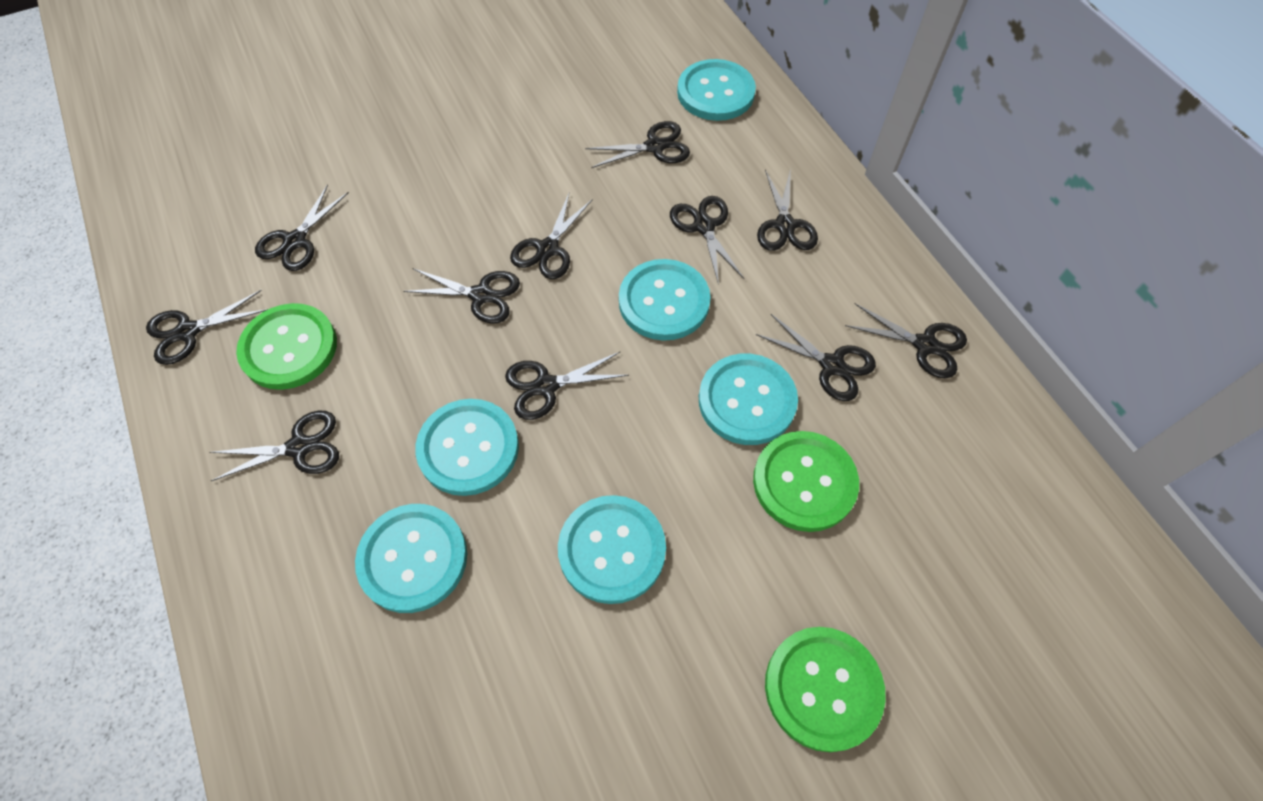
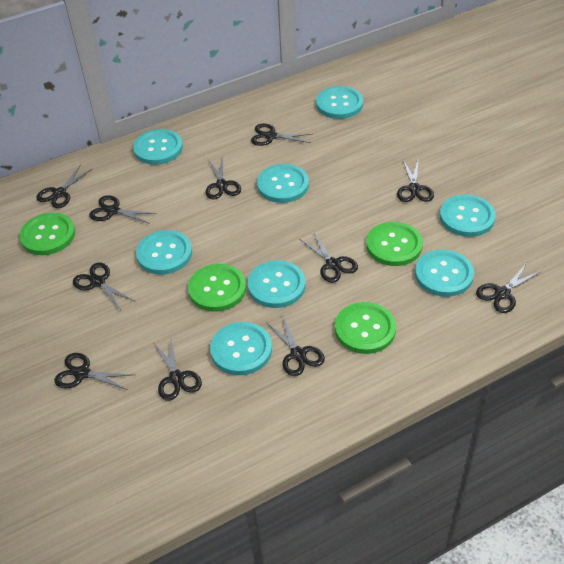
green button: 3 -> 4
turquoise button: 6 -> 8

